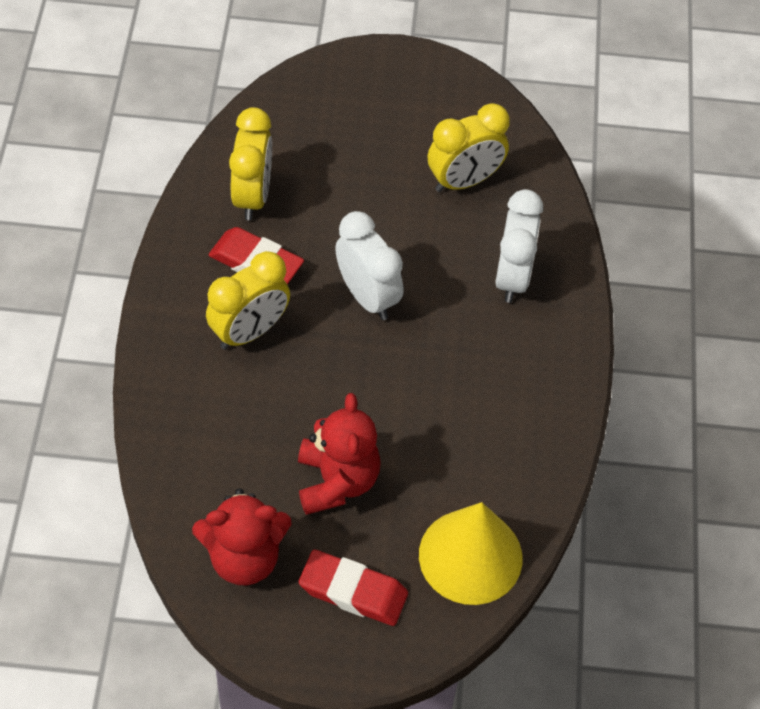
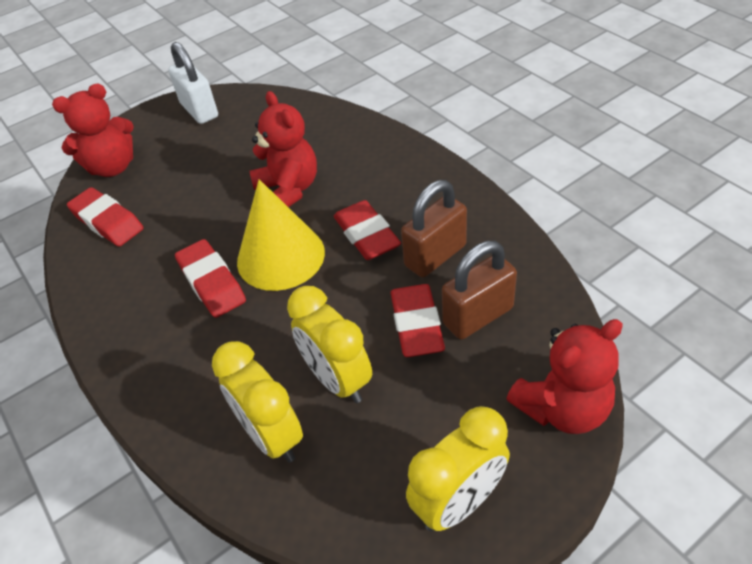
brown padlock: 0 -> 2
red eraser: 2 -> 4
red teddy bear: 2 -> 3
white clock: 2 -> 0
white padlock: 0 -> 1

